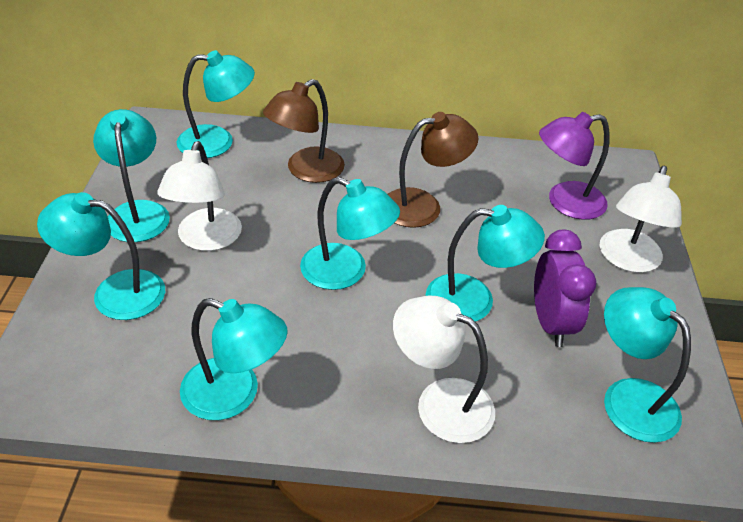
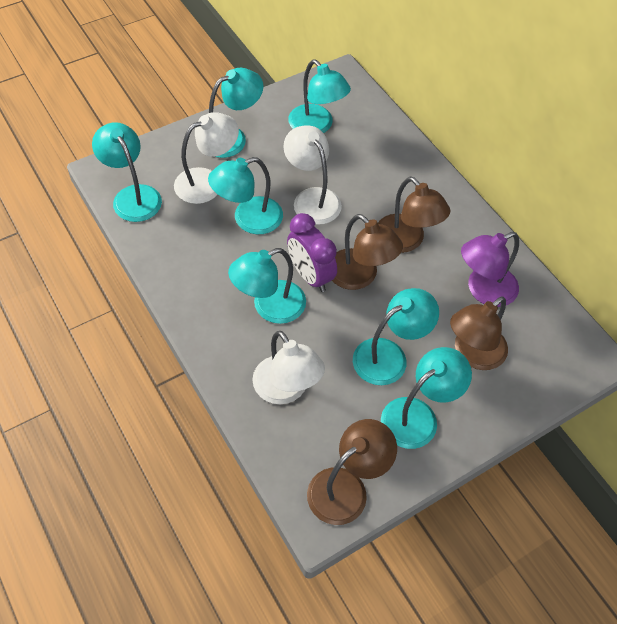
brown lamp: 2 -> 4

